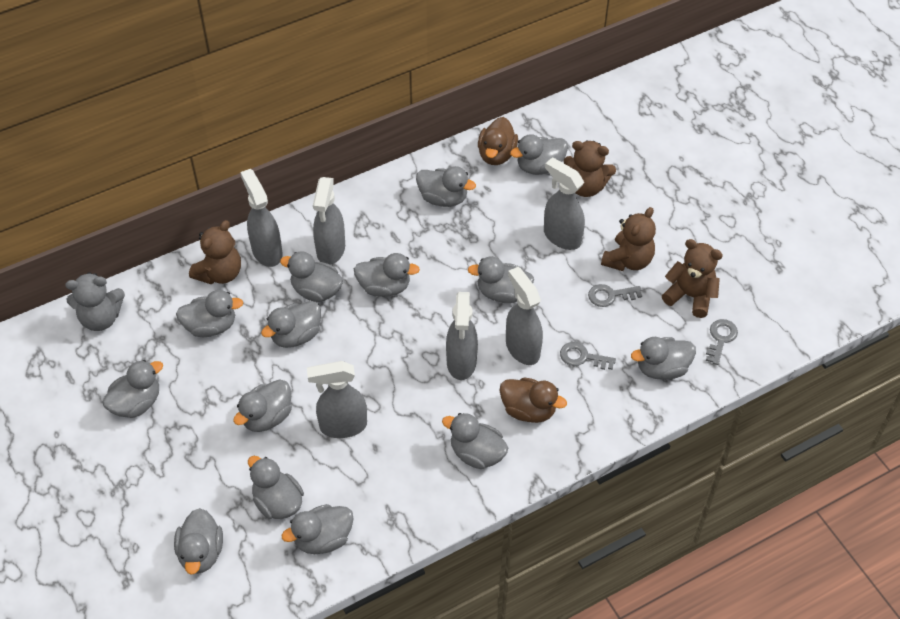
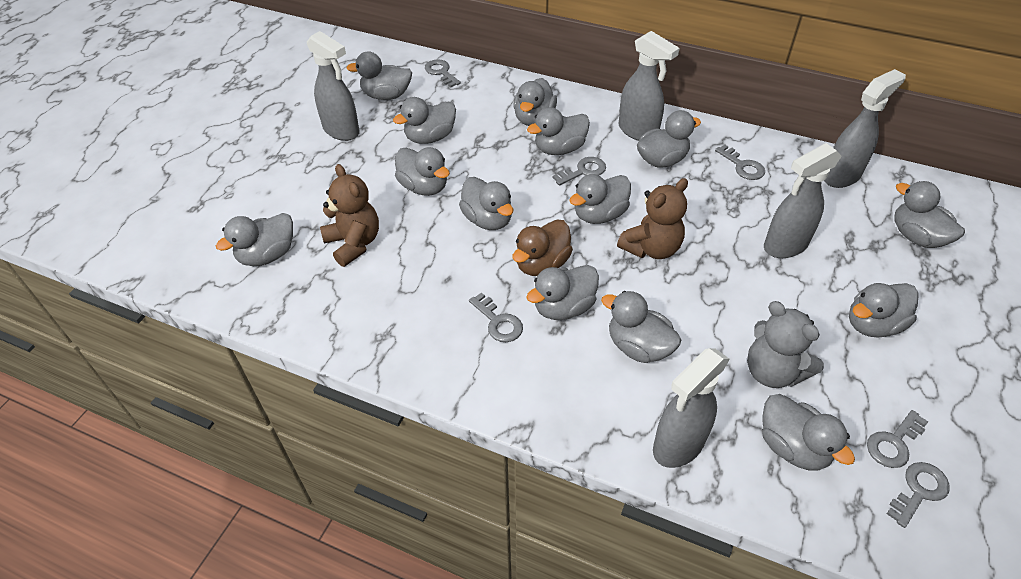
brown duck: 2 -> 1
brown teddy bear: 4 -> 2
grey key: 3 -> 6
grey spray bottle: 6 -> 5

